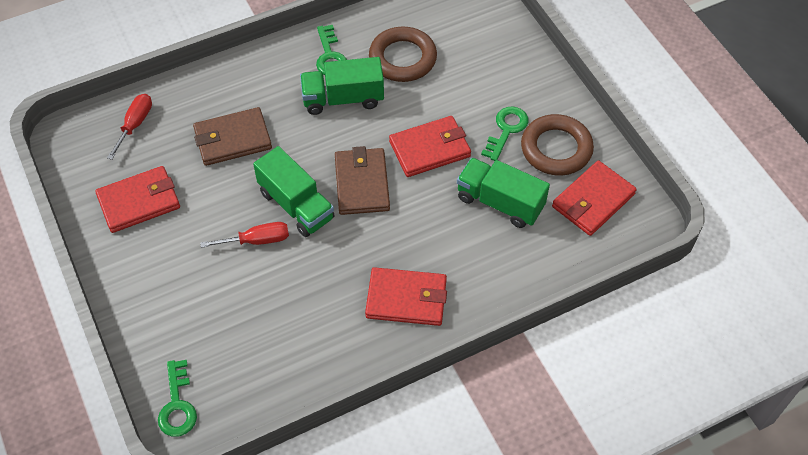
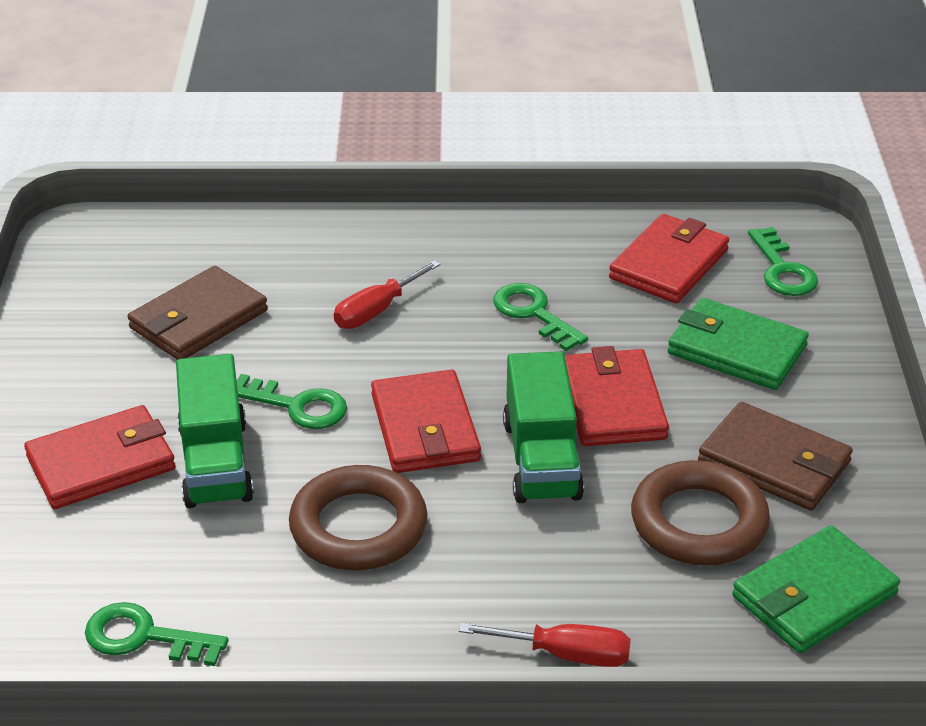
green key: 3 -> 4
green truck: 3 -> 2
green wallet: 0 -> 2

